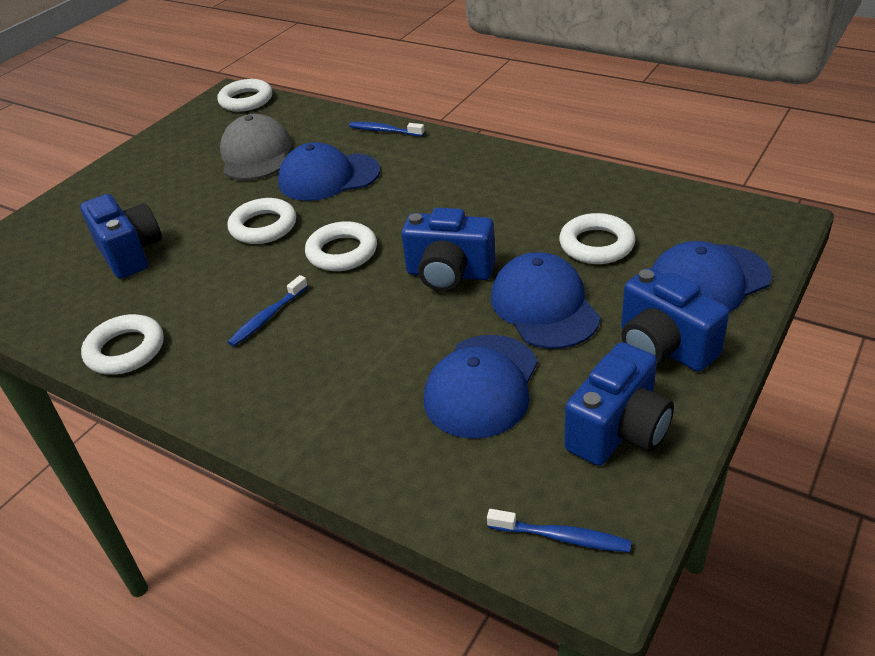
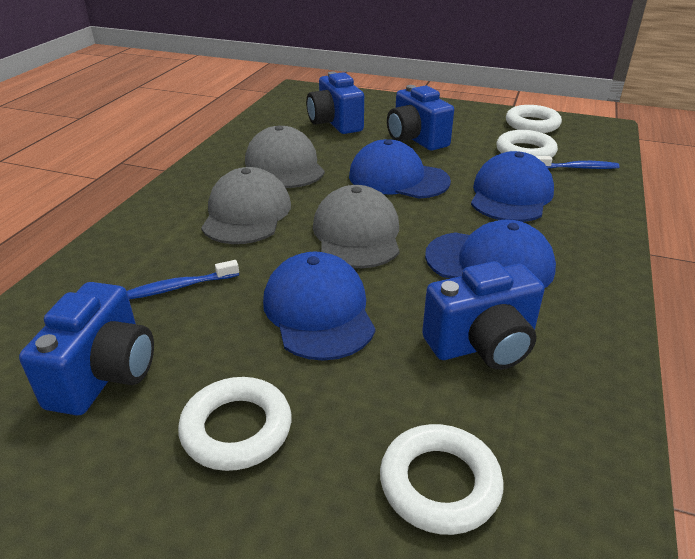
blue toothbrush: 3 -> 2
grey cap: 1 -> 3
white ring: 5 -> 4

